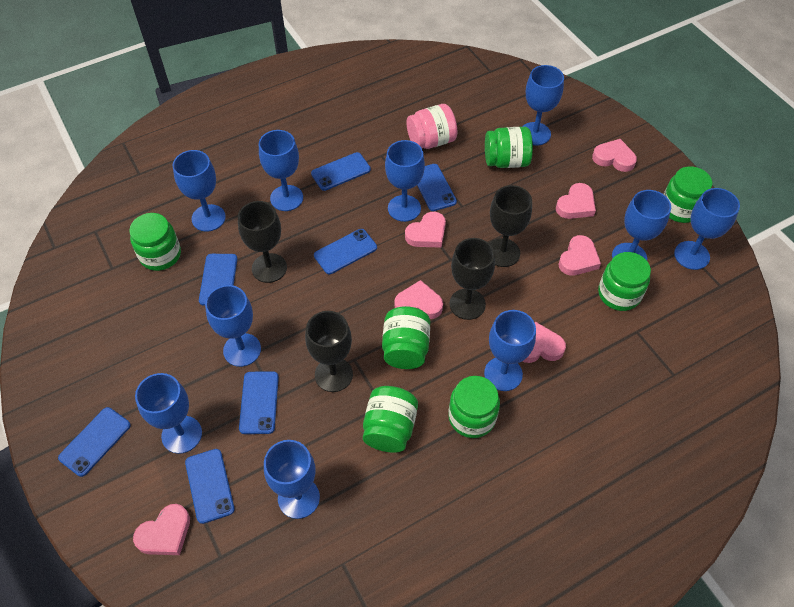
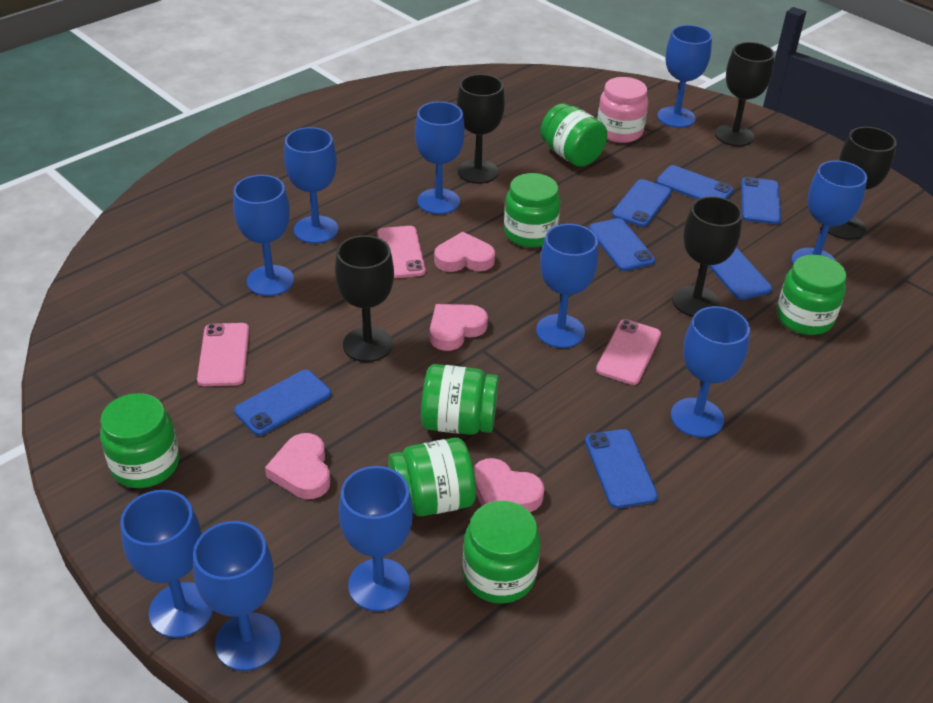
black goblet: 4 -> 5
pink heart: 7 -> 4
pink phone: 0 -> 3

